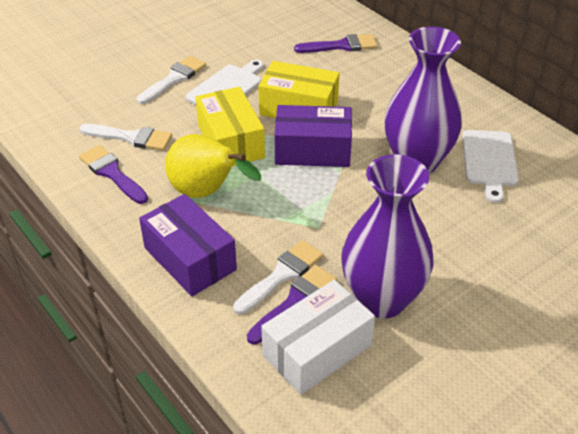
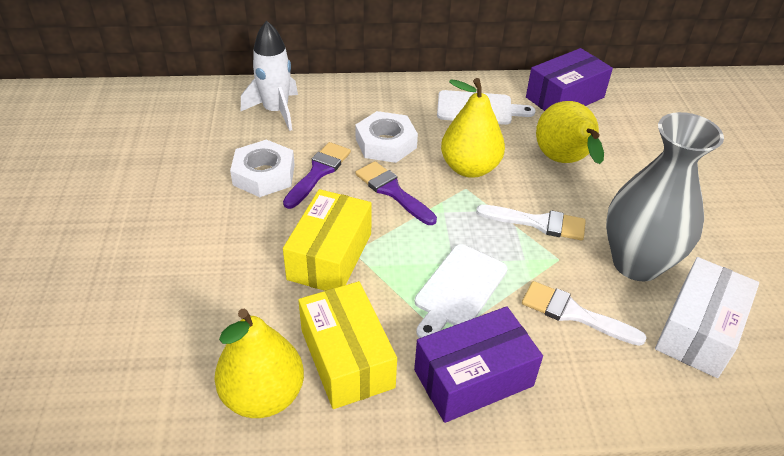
grey vase: 0 -> 1
purple brush: 3 -> 2
purple vase: 2 -> 0
white brush: 3 -> 2
white nut: 0 -> 2
white rocket: 0 -> 1
yellow pear: 1 -> 3

